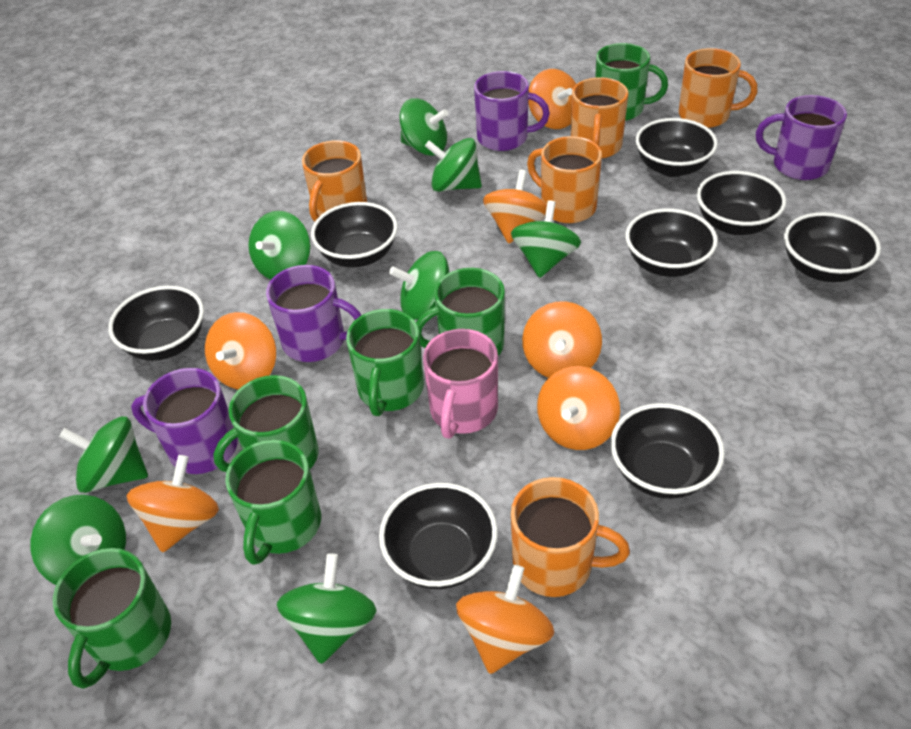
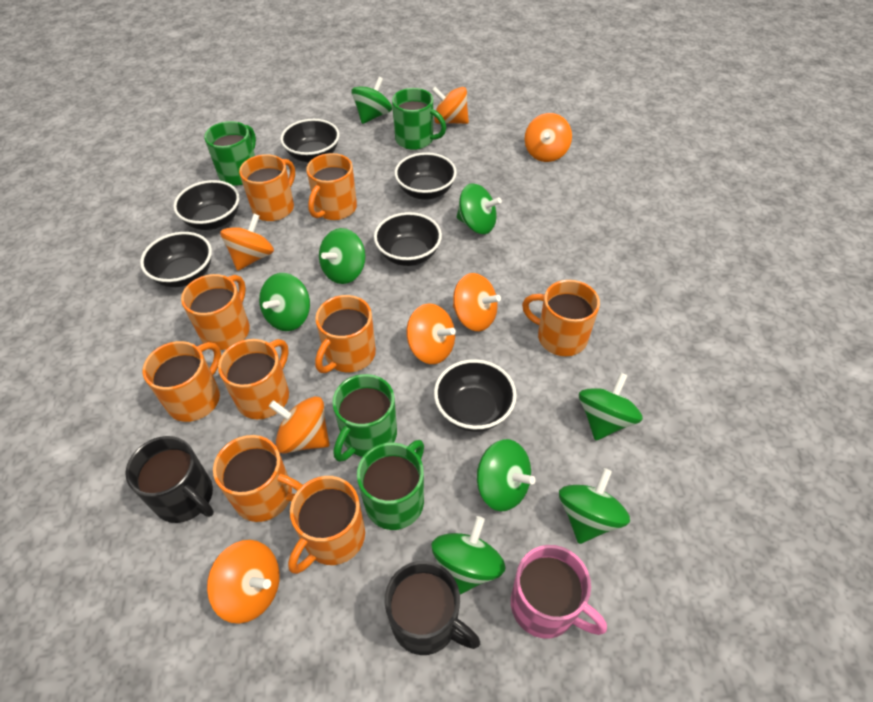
black bowl: 8 -> 6
black mug: 0 -> 2
green mug: 6 -> 4
orange mug: 5 -> 9
purple mug: 4 -> 0

